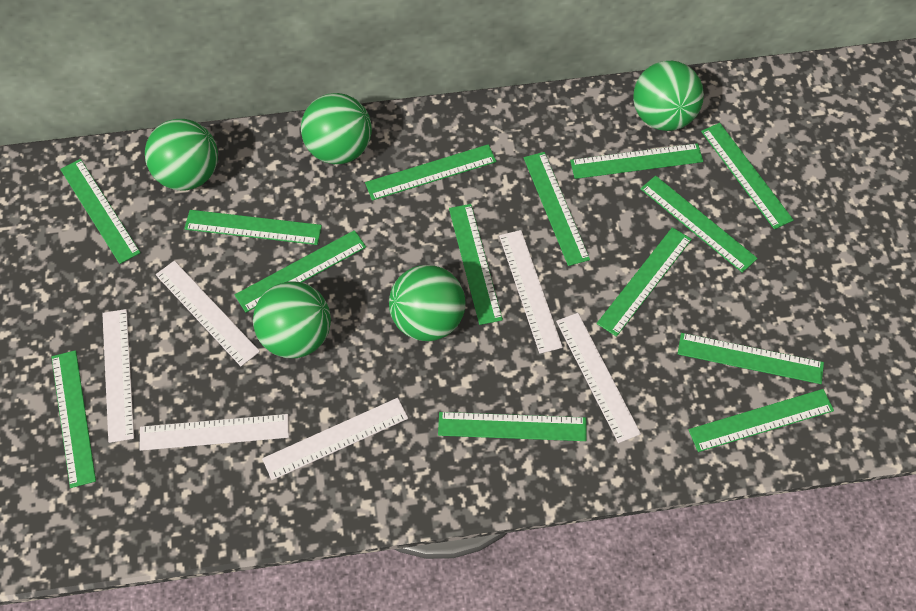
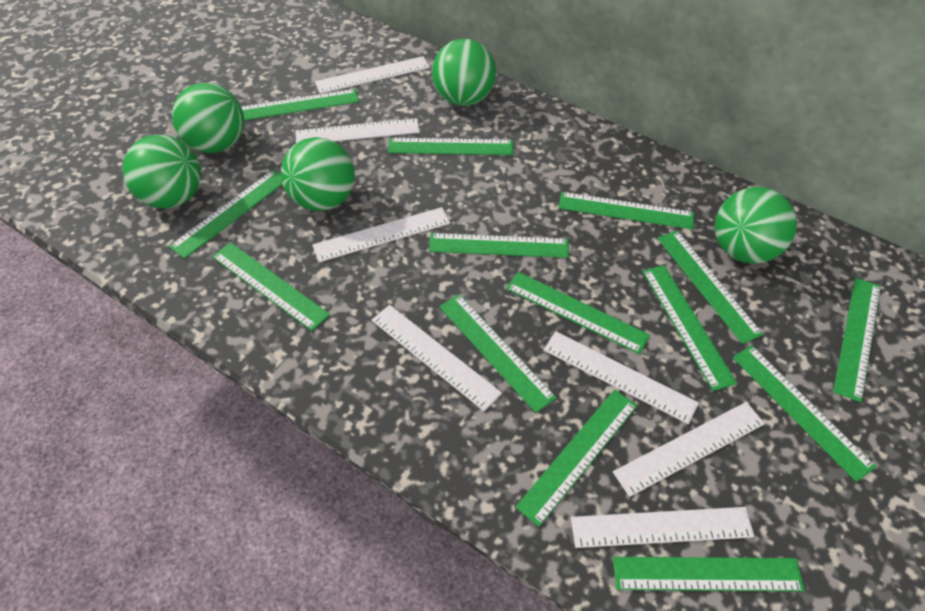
white ruler: 6 -> 7

